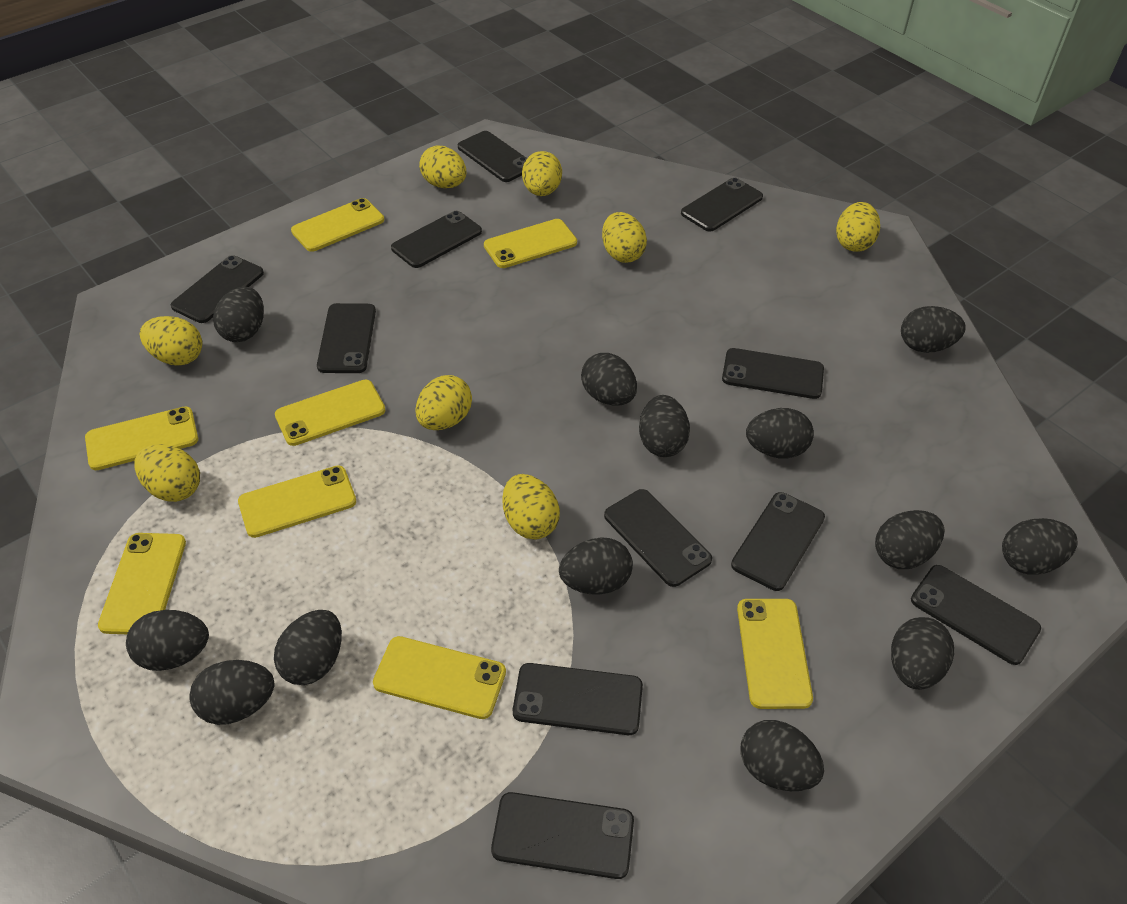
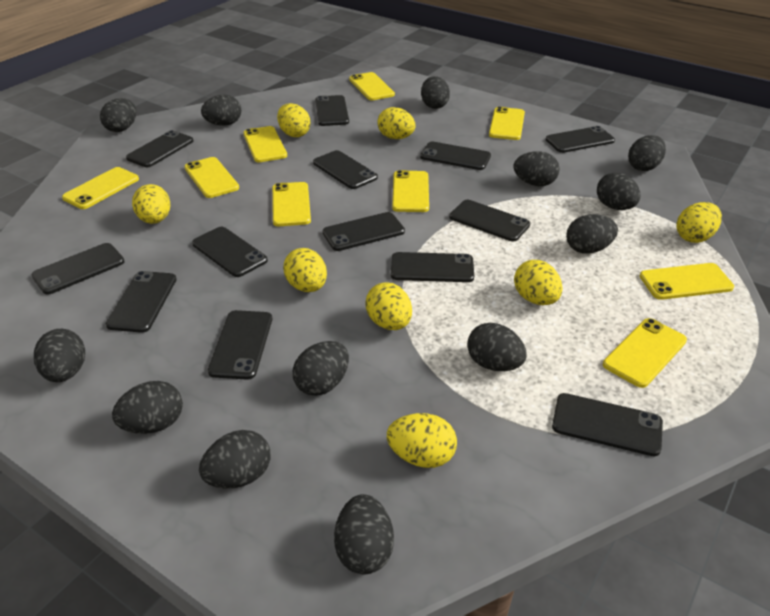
black phone: 11 -> 13
yellow phone: 8 -> 9

